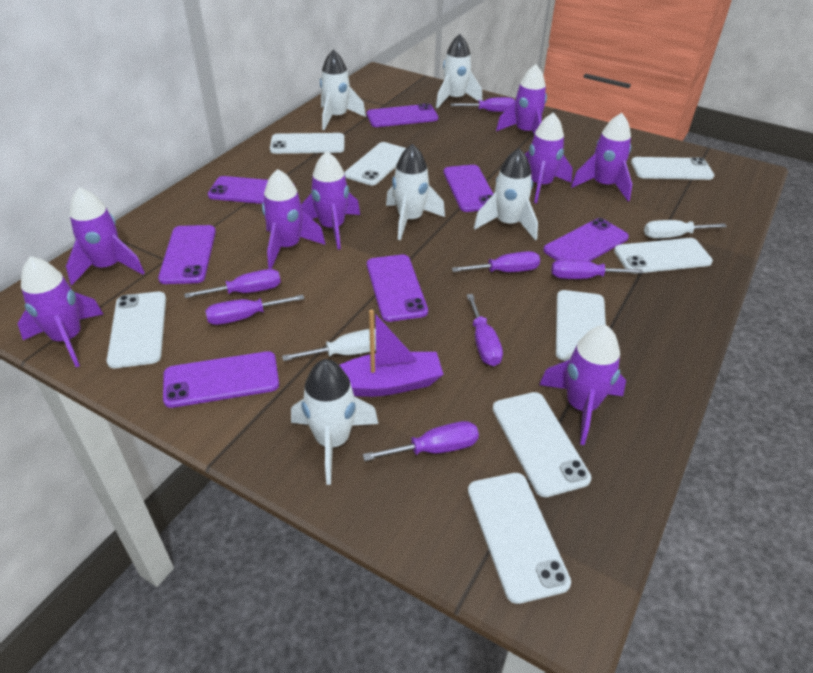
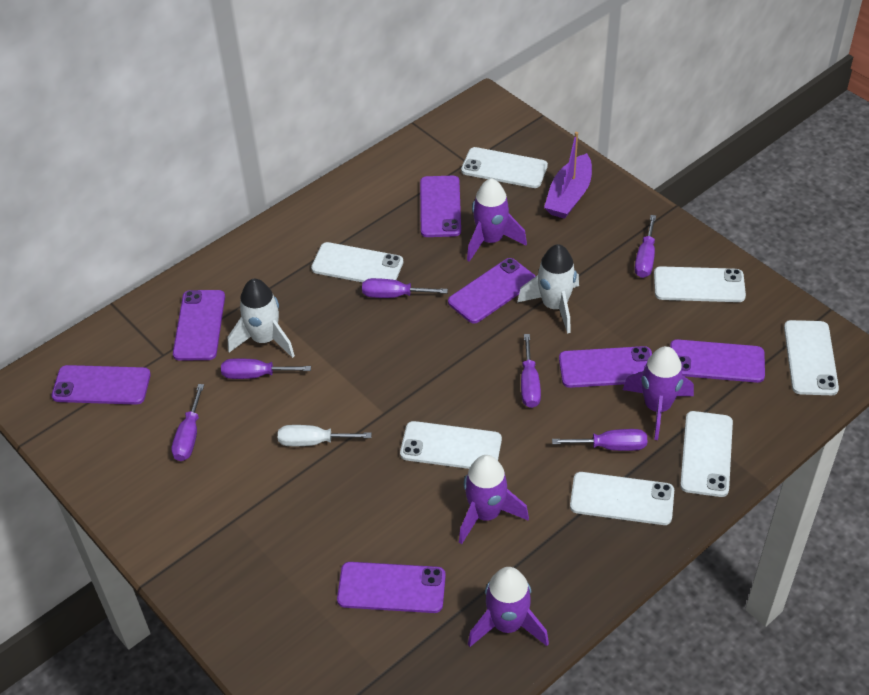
purple rocket: 8 -> 4
purple screwdriver: 7 -> 6
white phone: 8 -> 7
white rocket: 5 -> 2
white screwdriver: 2 -> 1

